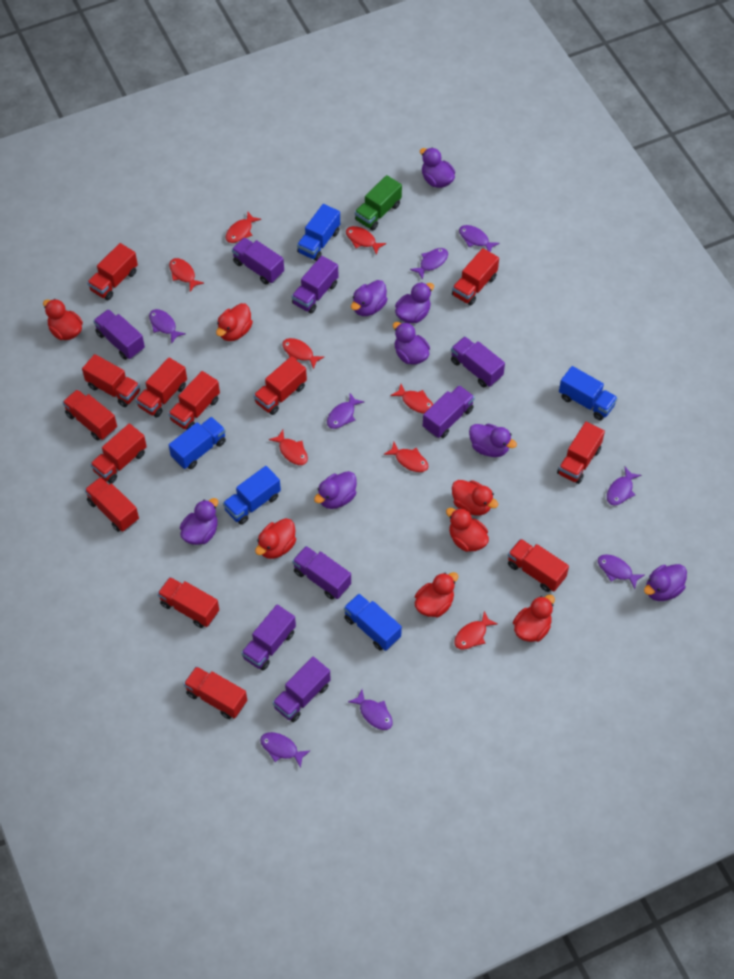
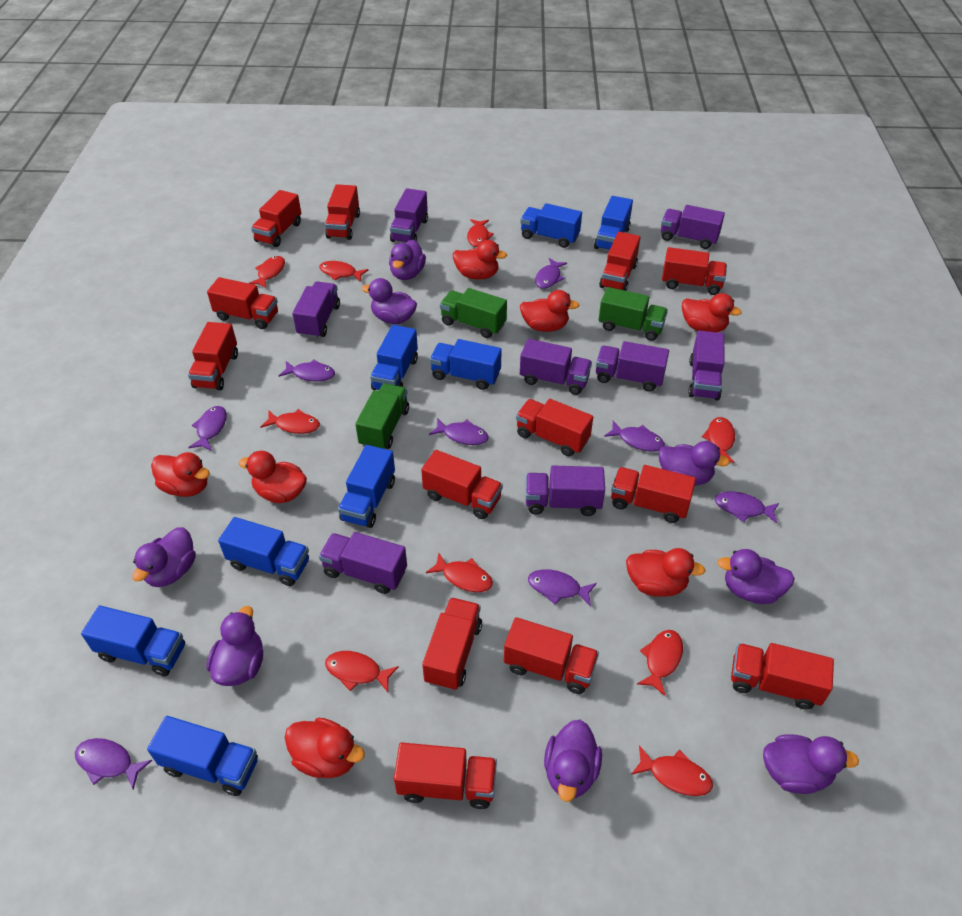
blue truck: 5 -> 8
green truck: 1 -> 3
red fish: 8 -> 9

